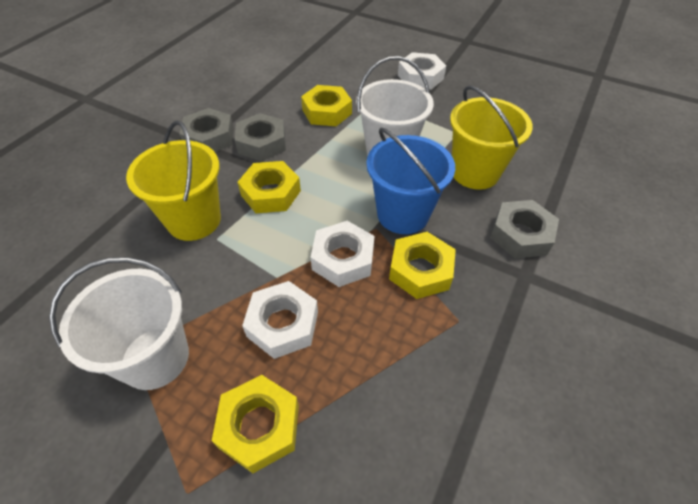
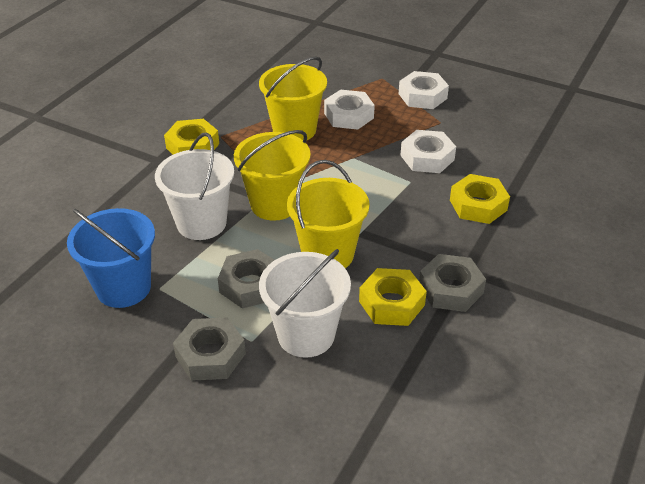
yellow bucket: 2 -> 3
yellow nut: 4 -> 3

